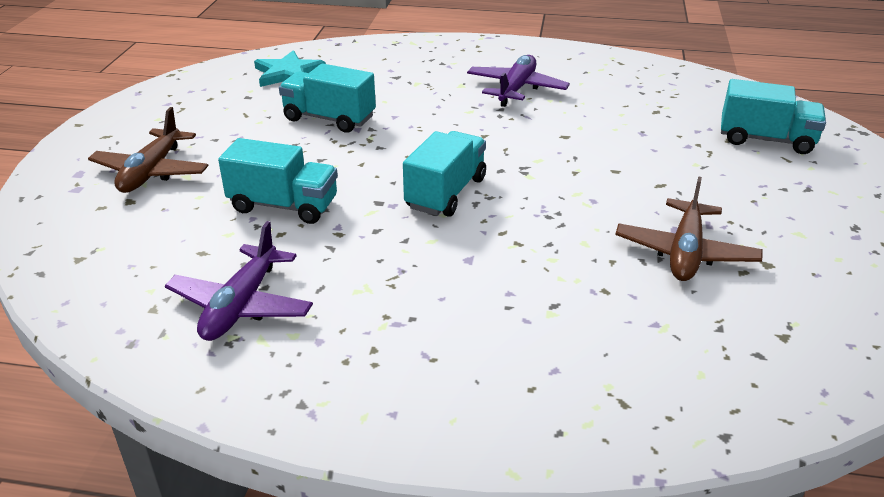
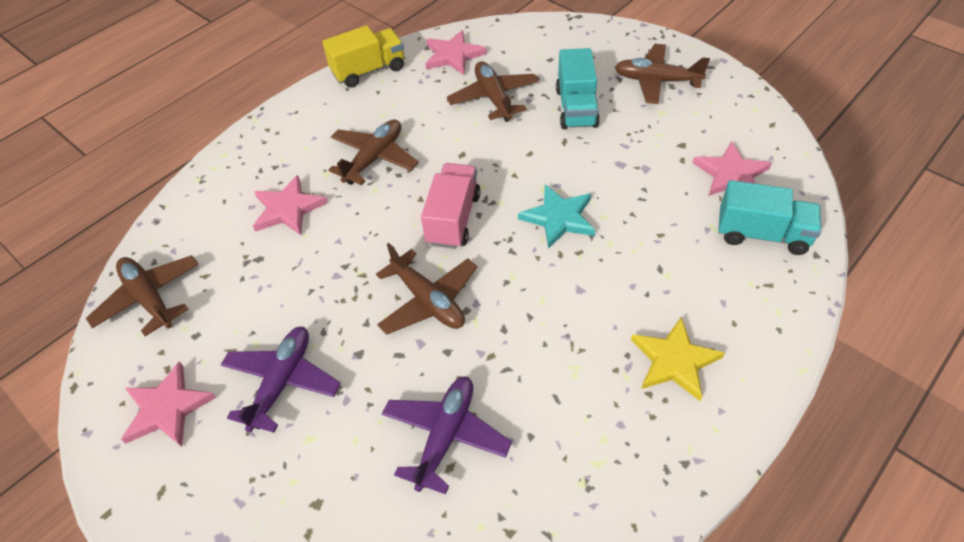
brown plane: 2 -> 5
pink star: 0 -> 4
pink truck: 0 -> 1
turquoise truck: 4 -> 2
yellow star: 0 -> 1
yellow truck: 0 -> 1

